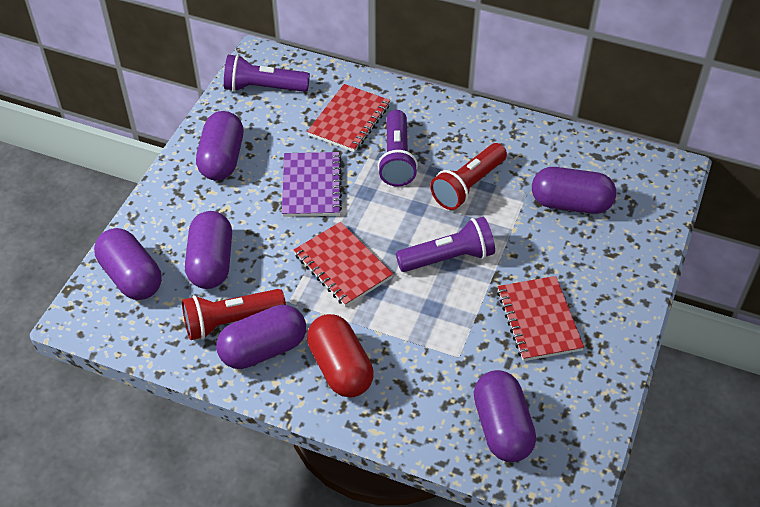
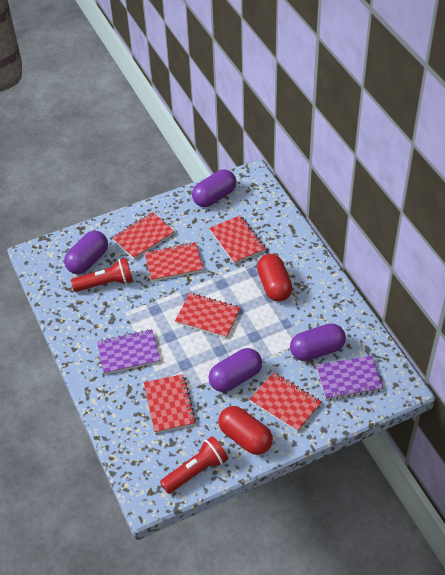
purple capsule: 6 -> 4
purple flashlight: 3 -> 0
purple notebook: 1 -> 2
red capsule: 1 -> 2
red notebook: 3 -> 6

